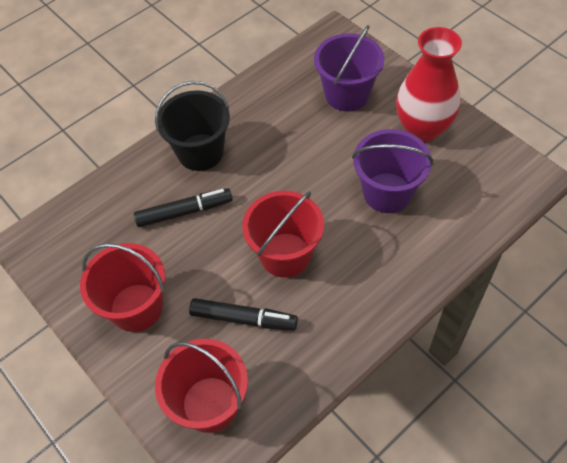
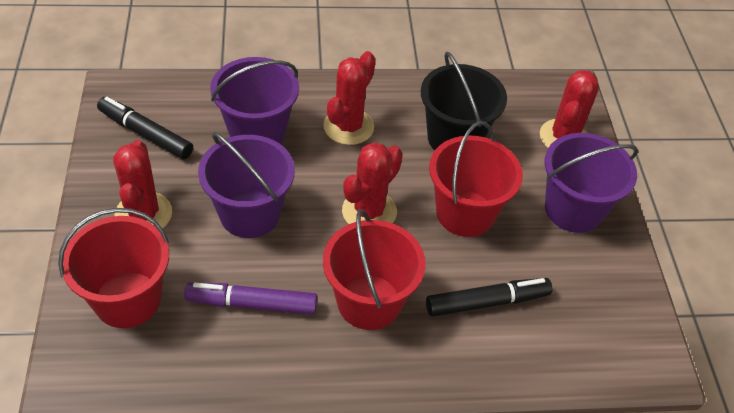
purple bucket: 2 -> 3
purple marker: 0 -> 1
red cactus: 0 -> 4
red vase: 1 -> 0

